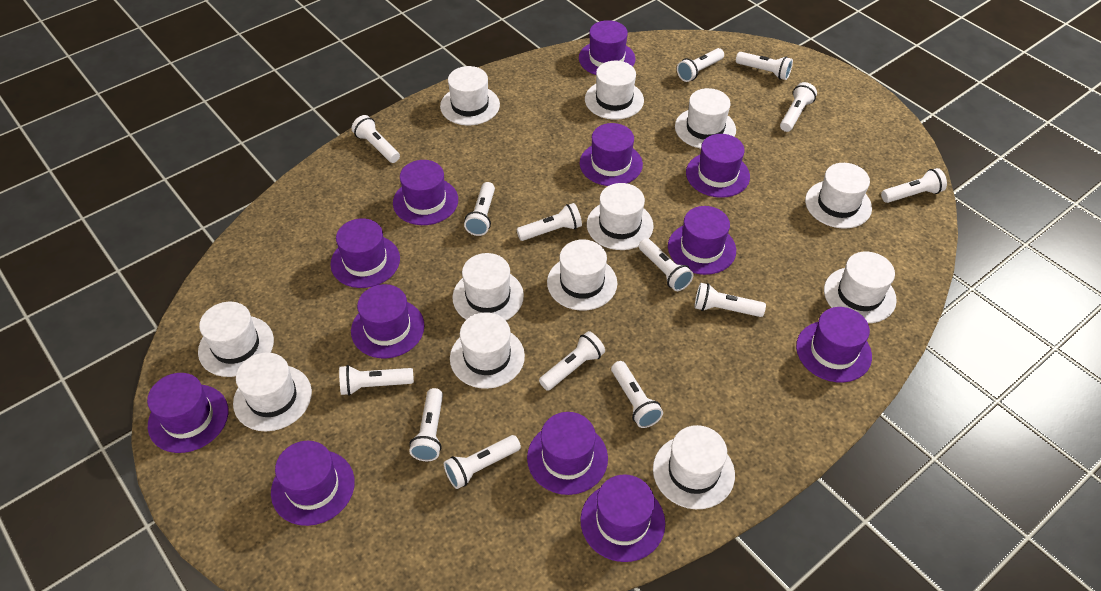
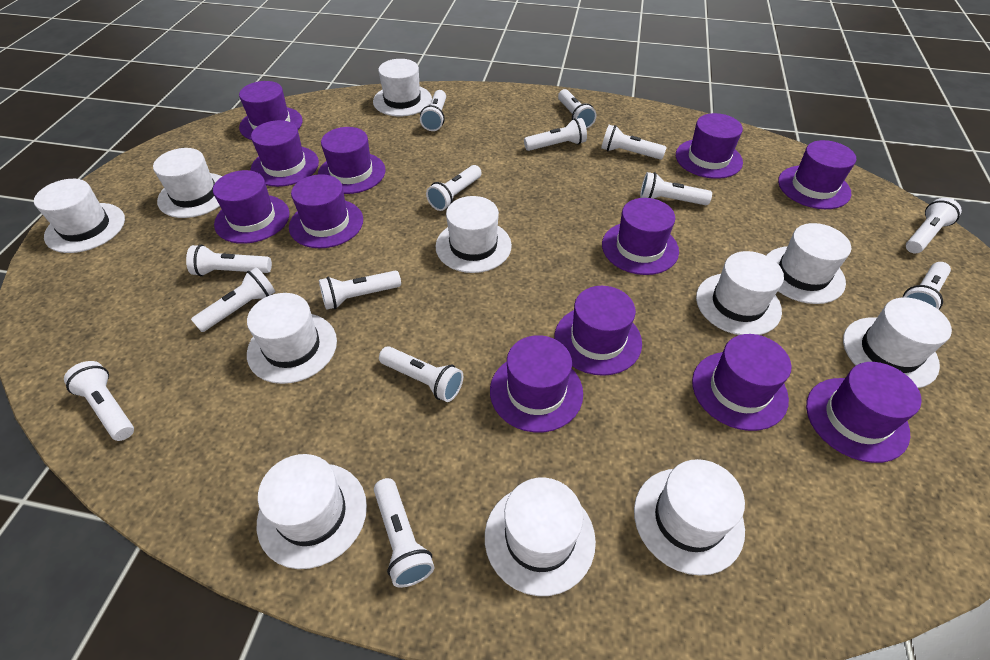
white hat: 12 -> 11

